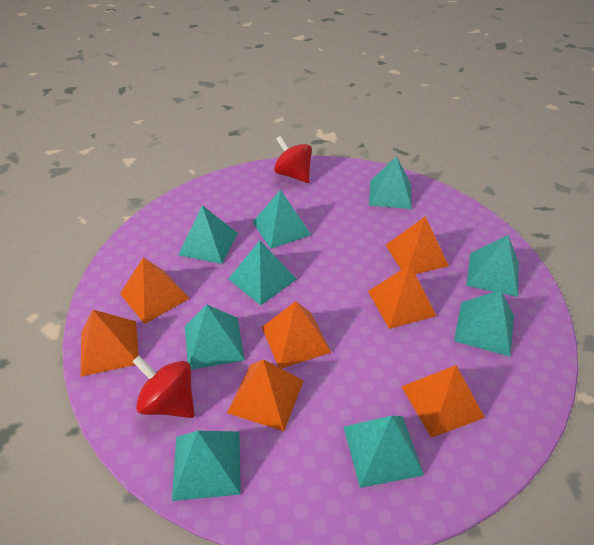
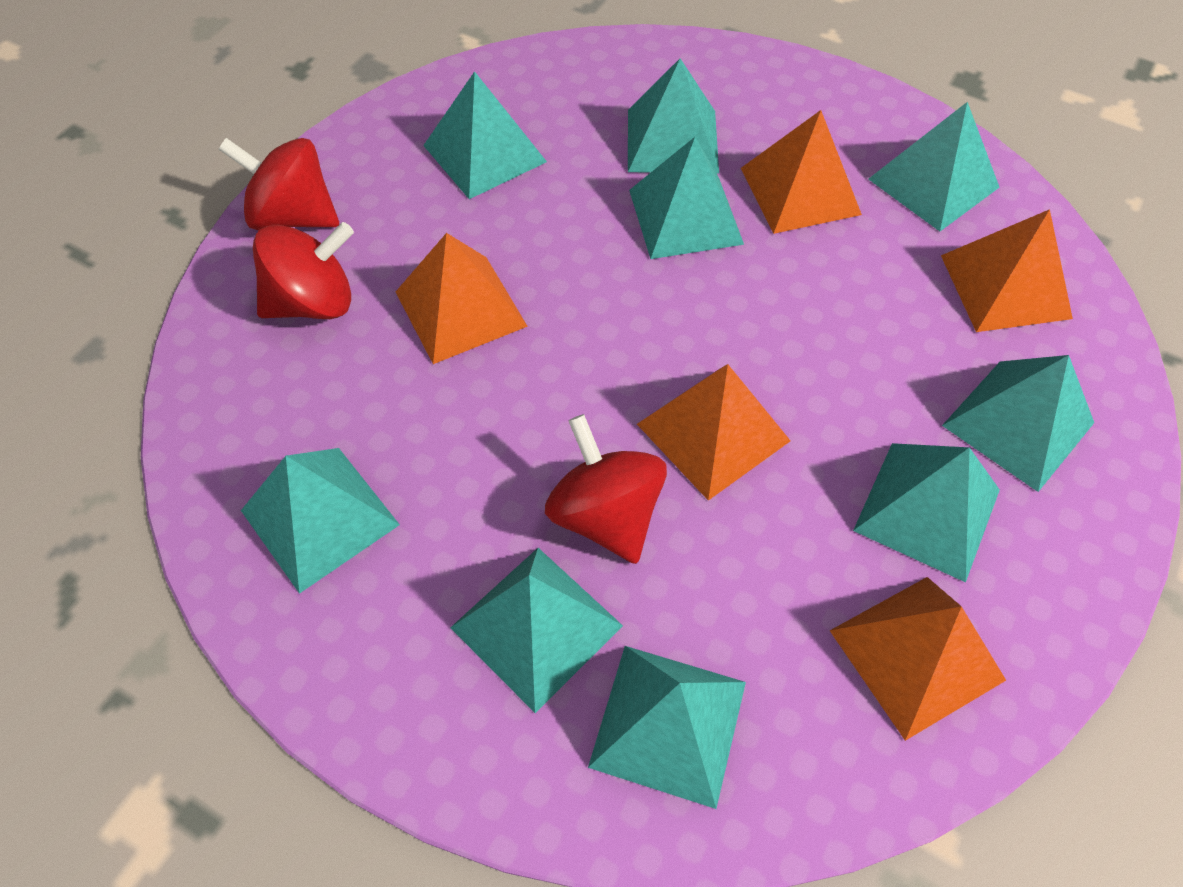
orange pyramid: 7 -> 5
red spinning top: 2 -> 3

